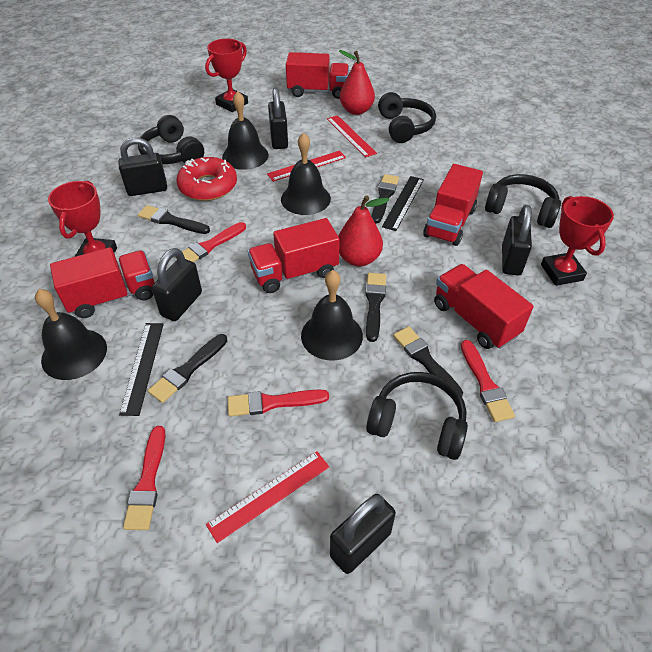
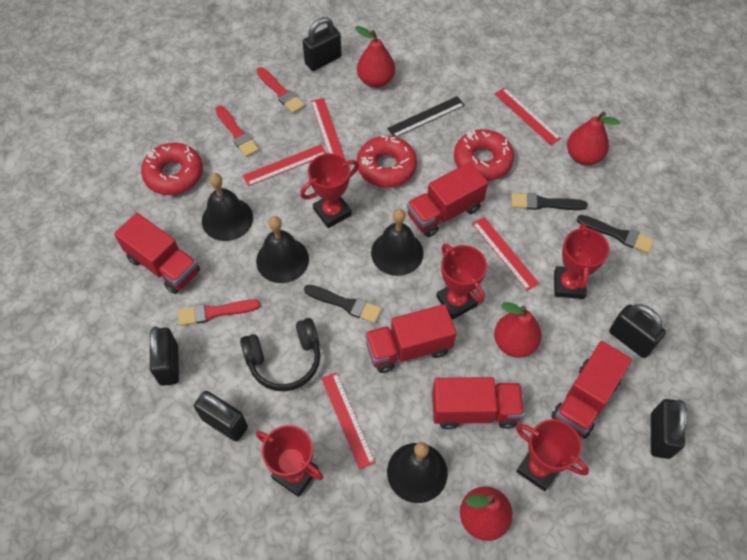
black brush: 5 -> 3
black headphones: 4 -> 1
black ruler: 2 -> 1
red brush: 4 -> 3
red donut: 1 -> 3
red pear: 2 -> 4
red ruler: 3 -> 5
red trophy: 3 -> 5

